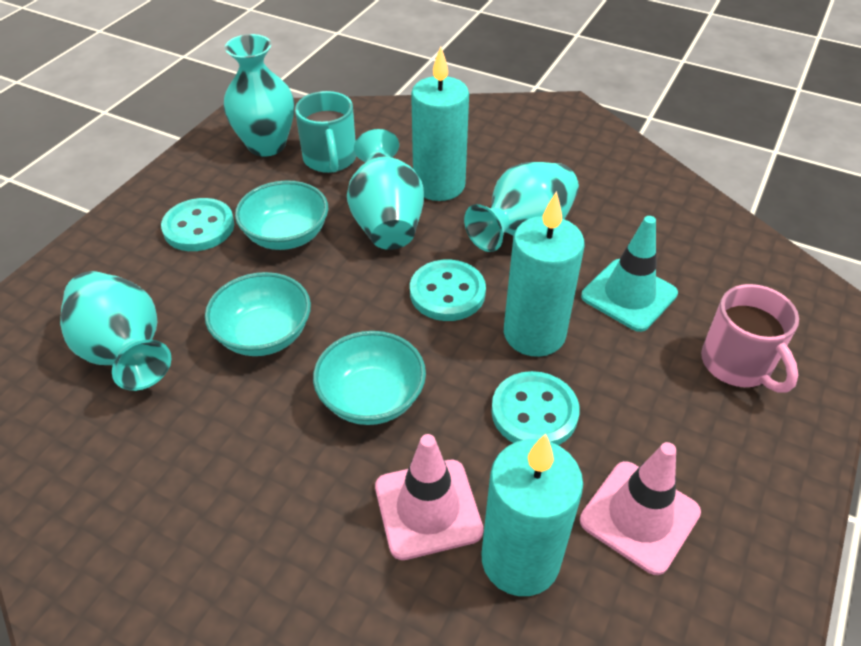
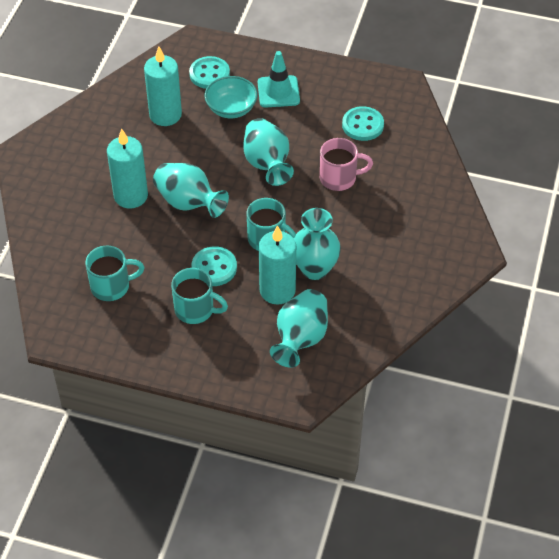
pink traffic cone: 2 -> 0
turquoise bowl: 3 -> 1
turquoise mug: 1 -> 3

